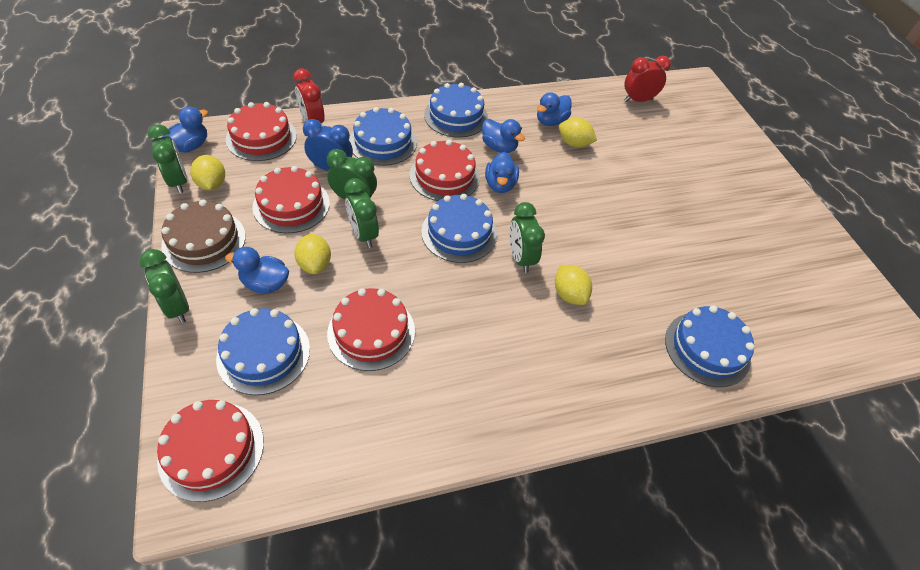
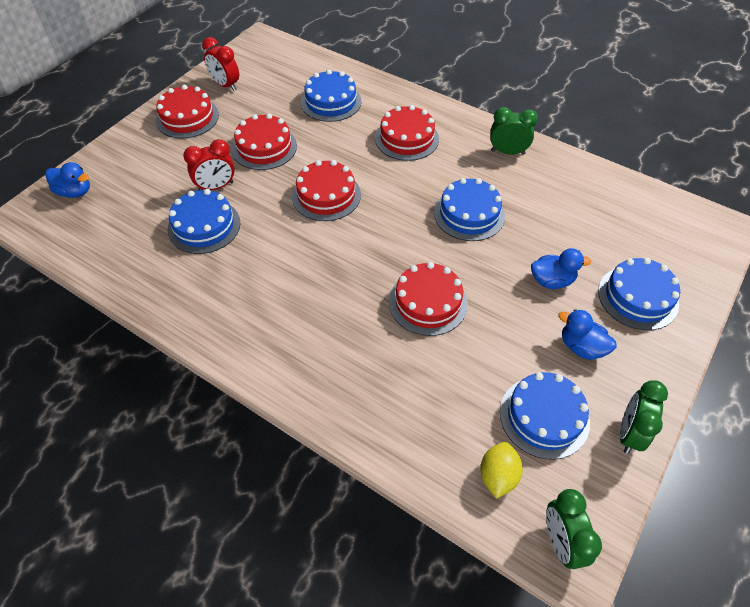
blue clock: 1 -> 0
blue duck: 5 -> 3
brown cake: 1 -> 0
green clock: 5 -> 3
yellow lemon: 4 -> 1

